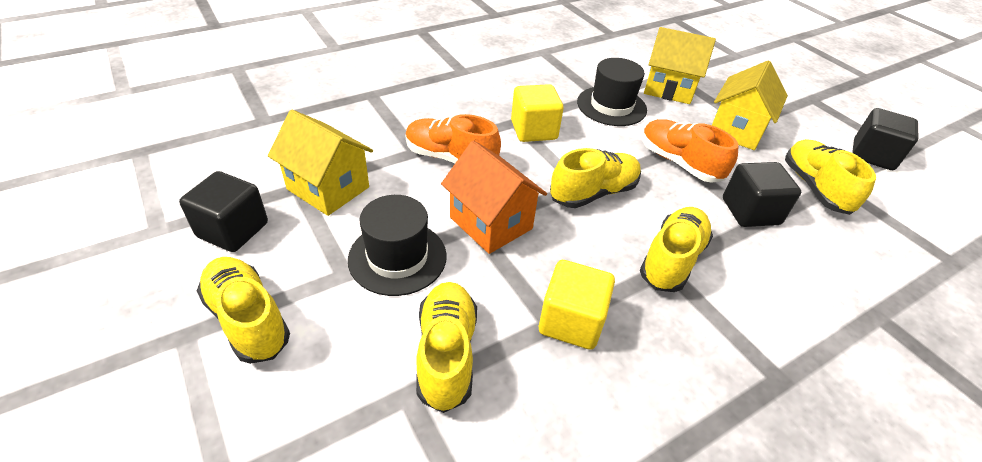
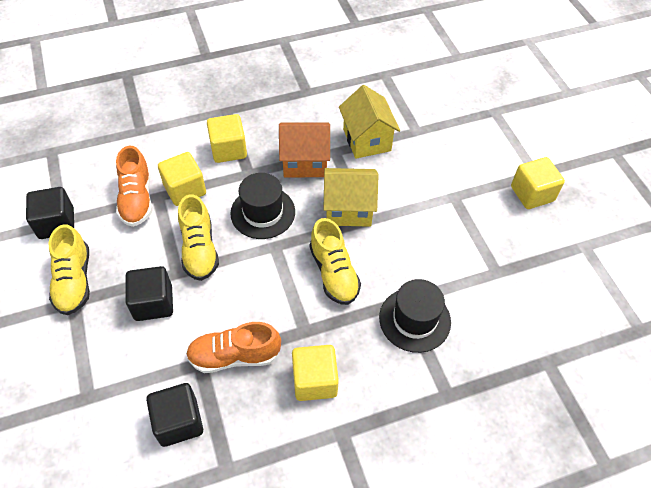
yellow cube: 2 -> 4
yellow house: 3 -> 2
yellow shoe: 5 -> 3

